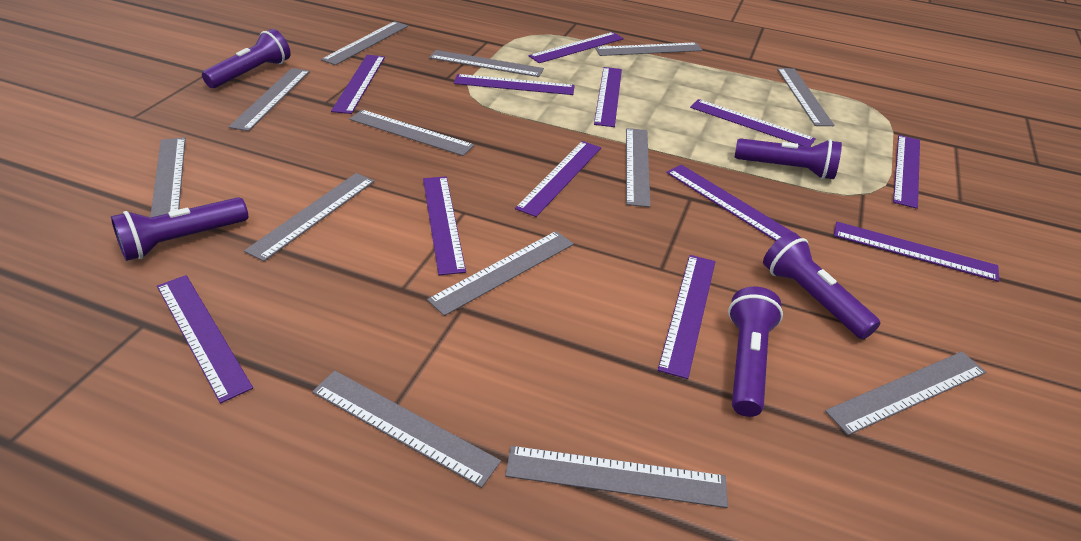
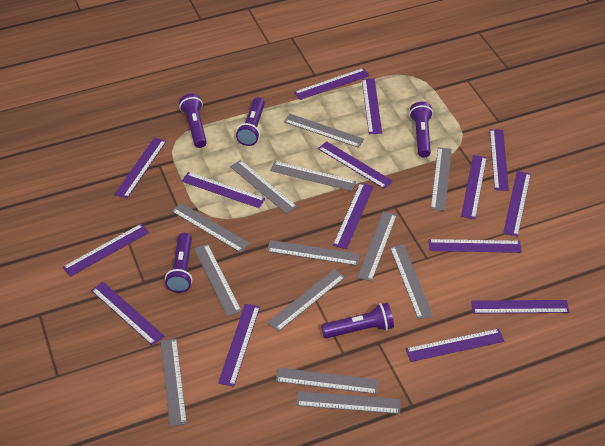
purple ruler: 12 -> 15

